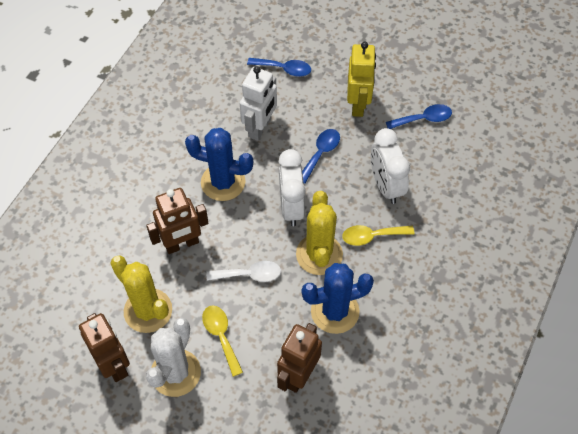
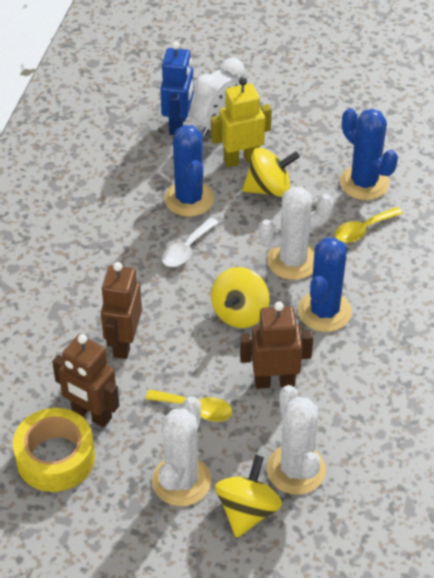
blue cactus: 2 -> 3
blue robot: 0 -> 1
blue spoon: 3 -> 0
white cactus: 1 -> 3
white clock: 2 -> 1
white robot: 1 -> 0
yellow cactus: 2 -> 0
yellow spinning top: 0 -> 3
yellow tape: 0 -> 1

